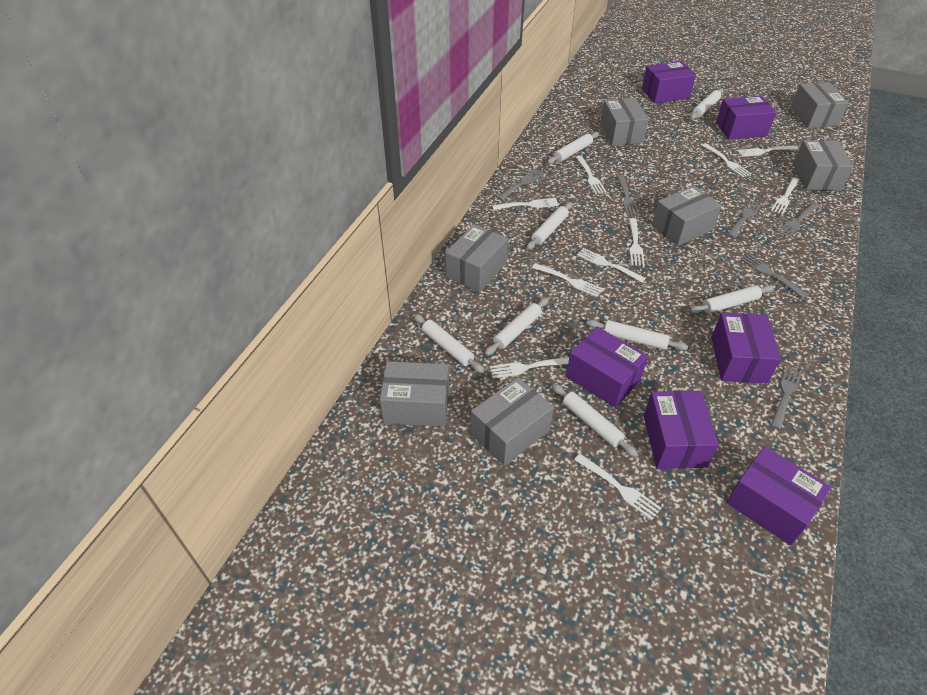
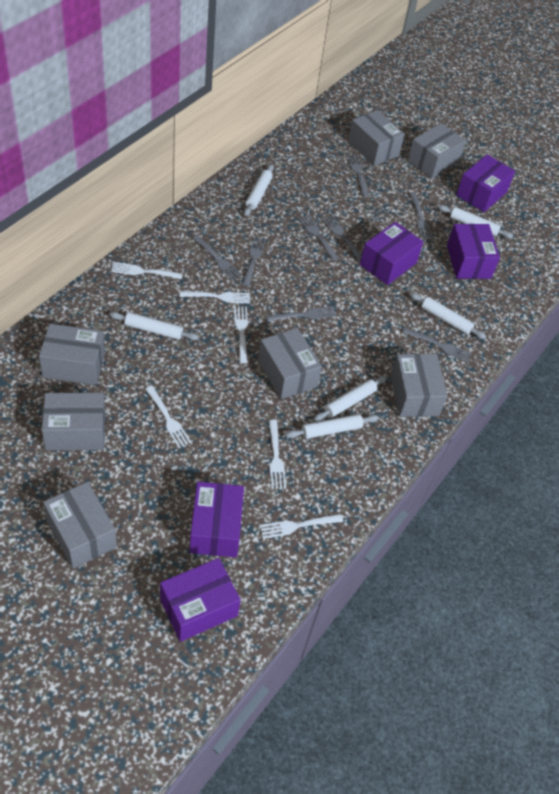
grey fork: 6 -> 8
purple box: 6 -> 5
white fork: 10 -> 6
white rolling pin: 8 -> 6

